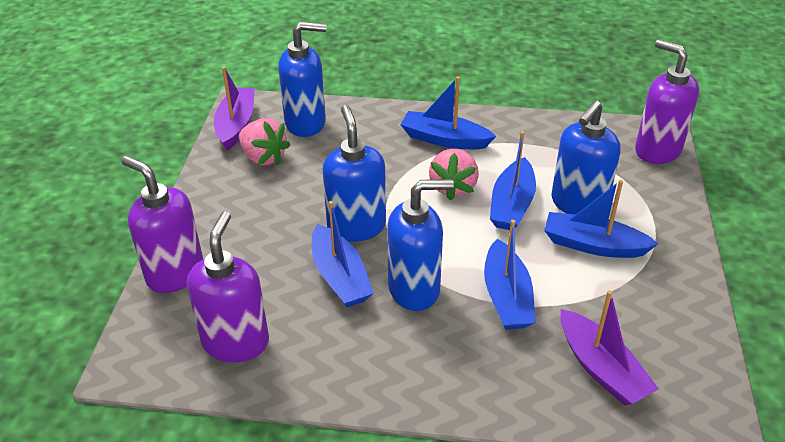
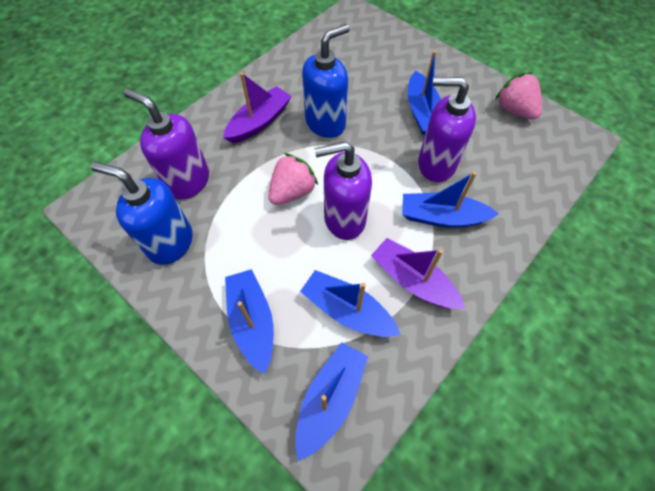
blue soap dispenser: 4 -> 2

